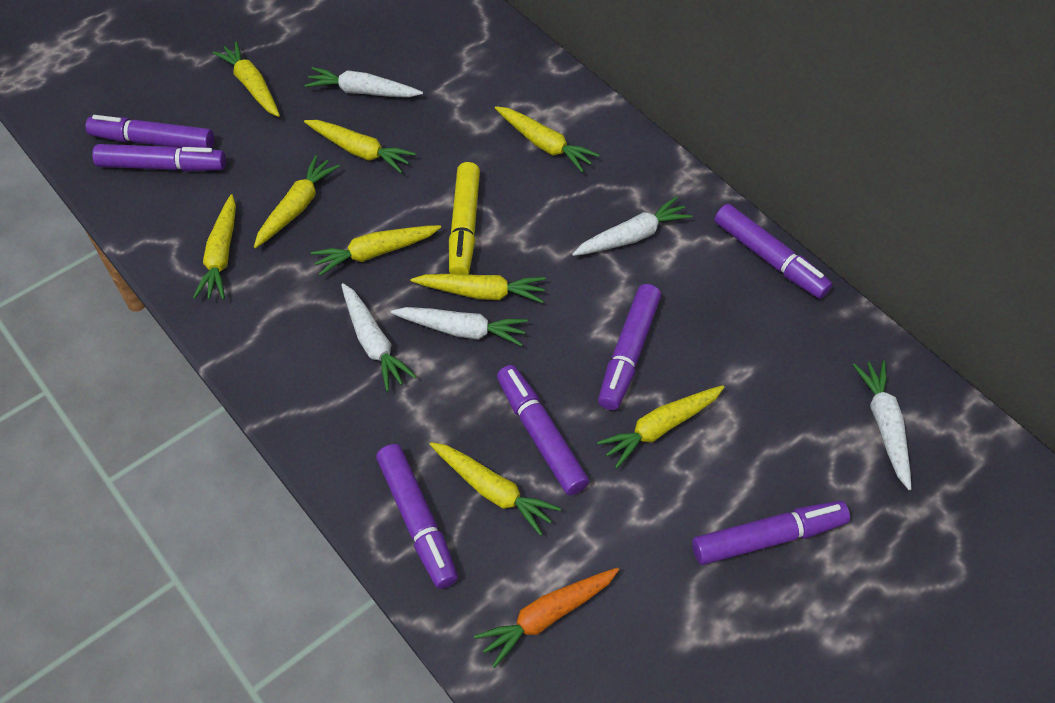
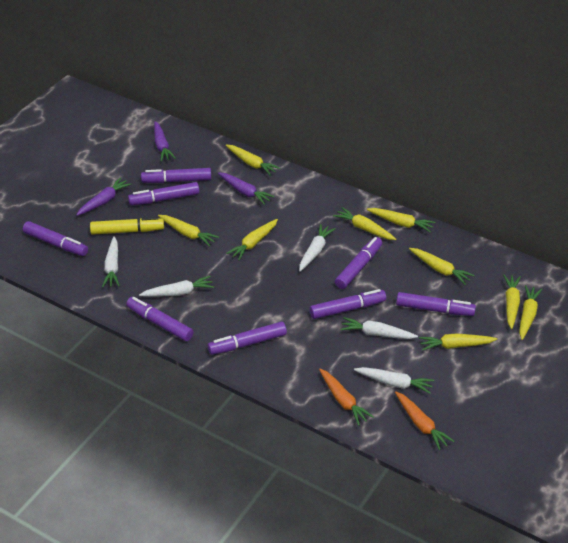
orange carrot: 1 -> 2
purple carrot: 0 -> 3
purple marker: 7 -> 8

